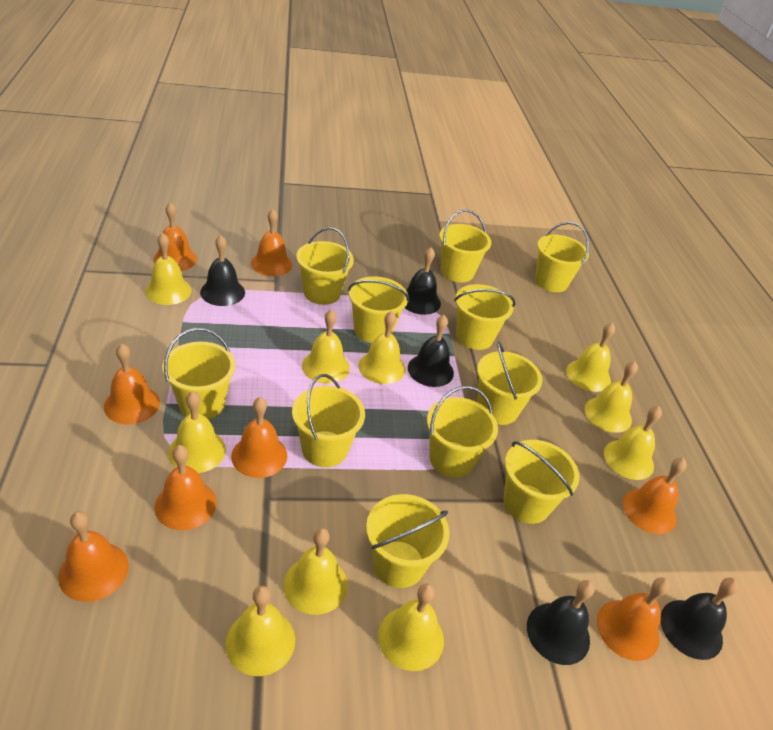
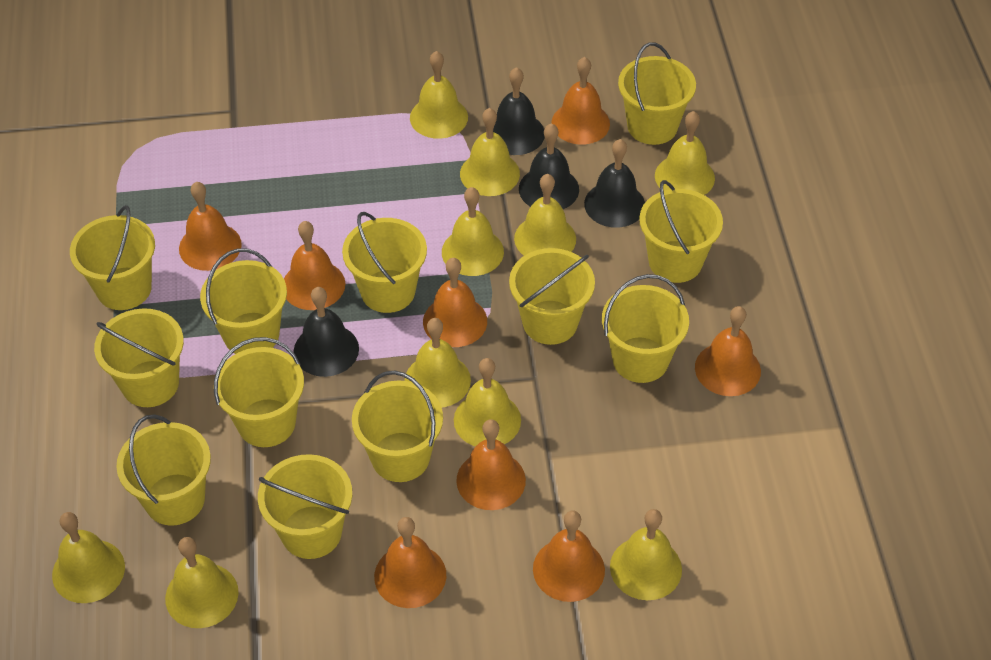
black bell: 5 -> 4
yellow bucket: 11 -> 12

